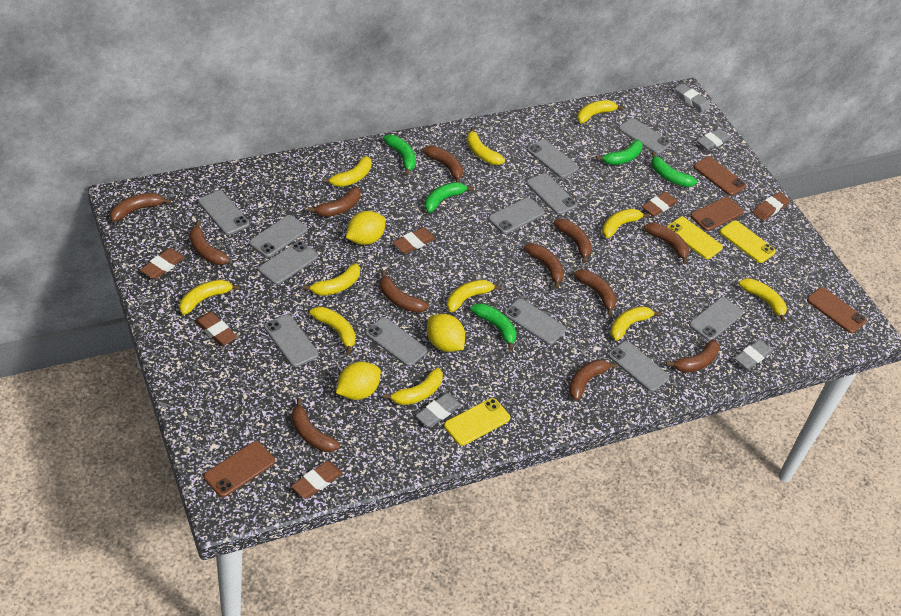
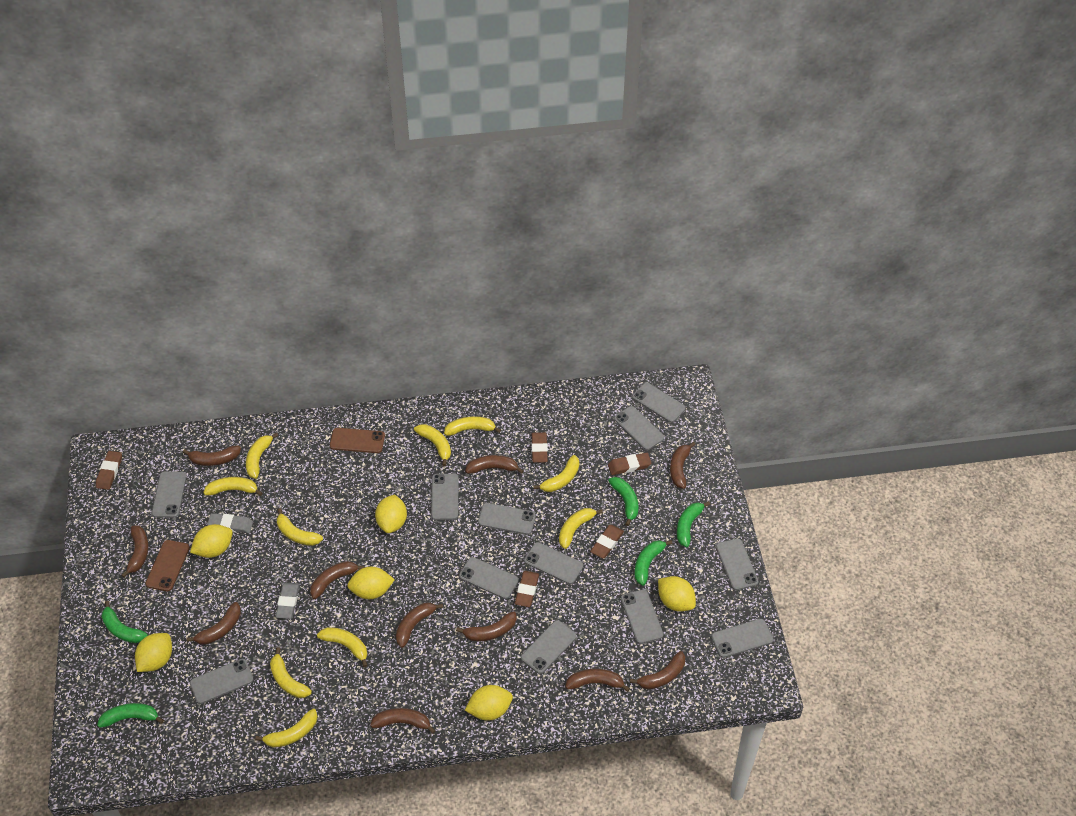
brown banana: 12 -> 11
brown eraser: 6 -> 5
brown phone: 4 -> 2
grey eraser: 4 -> 2
yellow banana: 11 -> 10
yellow lemon: 3 -> 6
yellow phone: 3 -> 0

